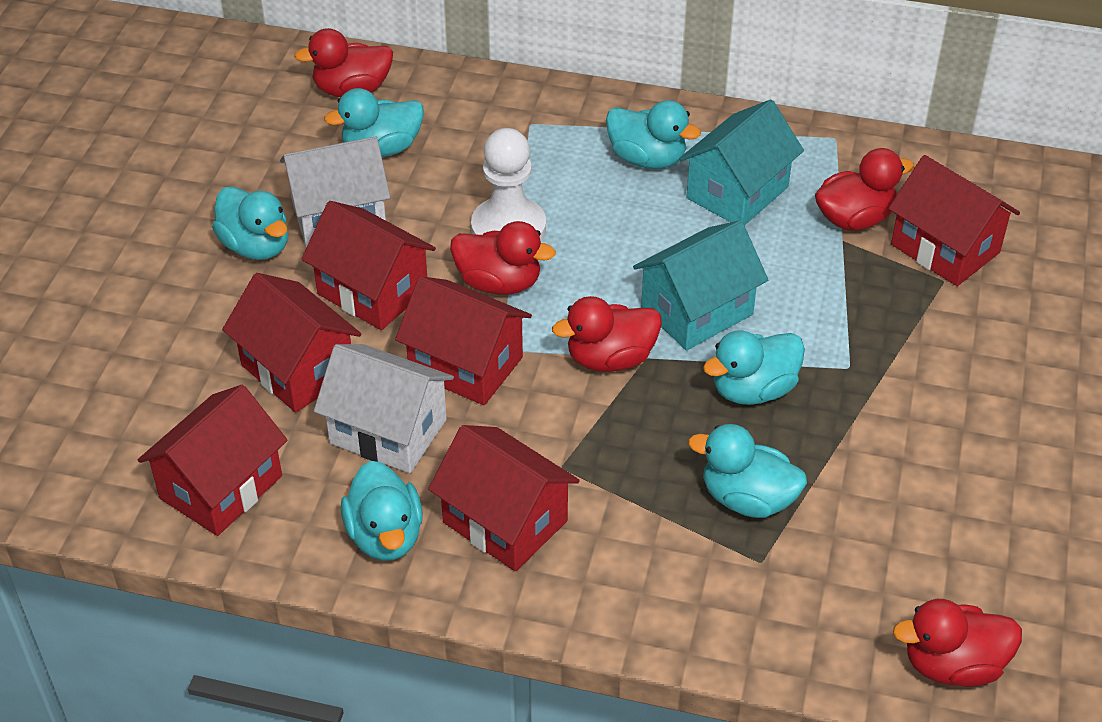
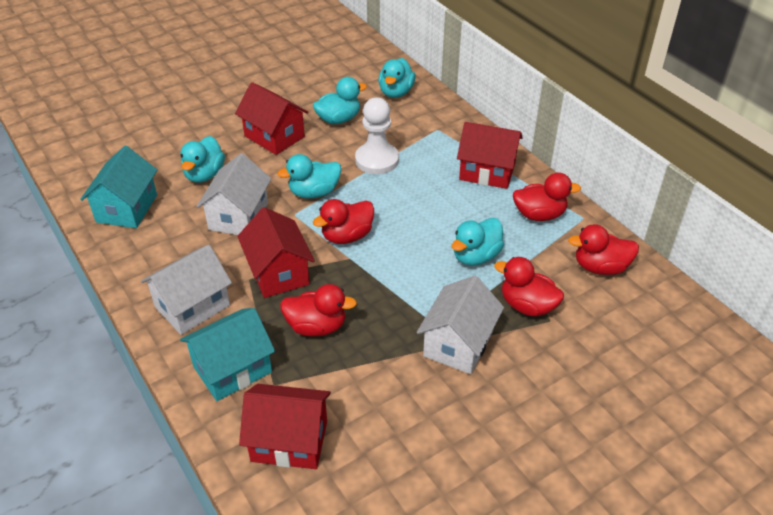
red house: 6 -> 4
turquoise duck: 6 -> 5
white house: 2 -> 3

